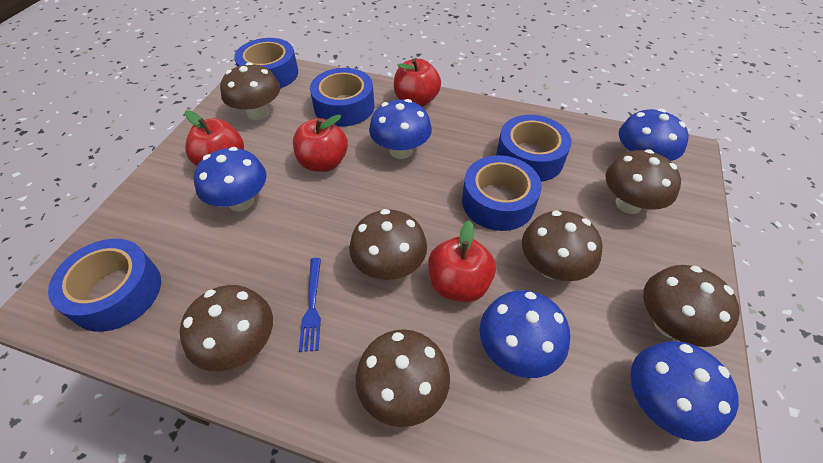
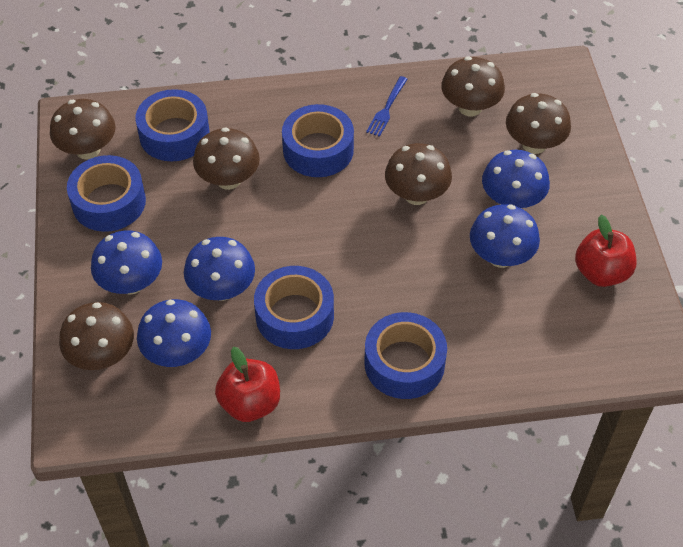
brown mushroom: 7 -> 6
red apple: 4 -> 2

